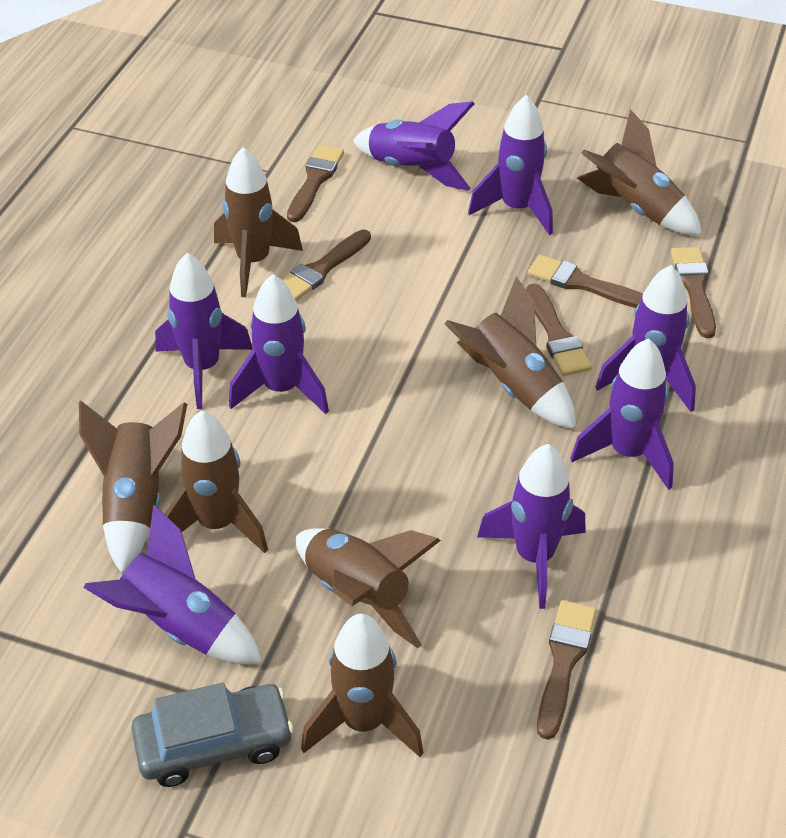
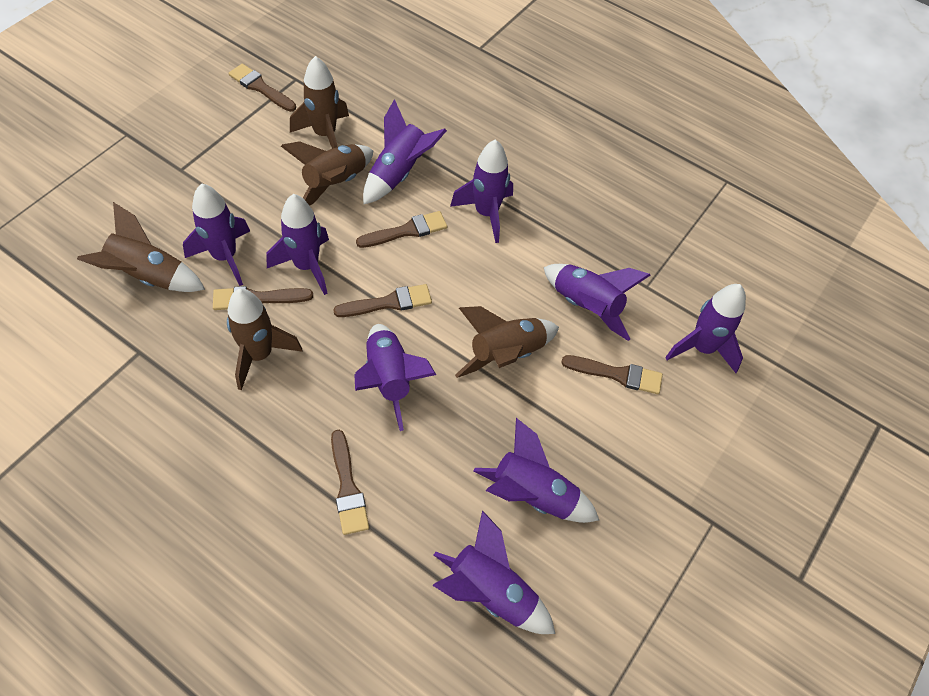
brown rocket: 7 -> 5
grey car: 1 -> 0
purple rocket: 8 -> 9

